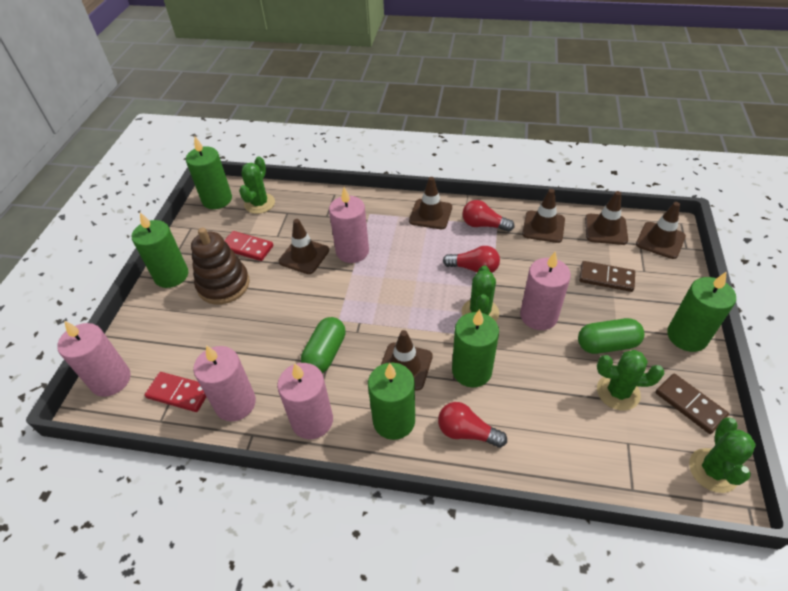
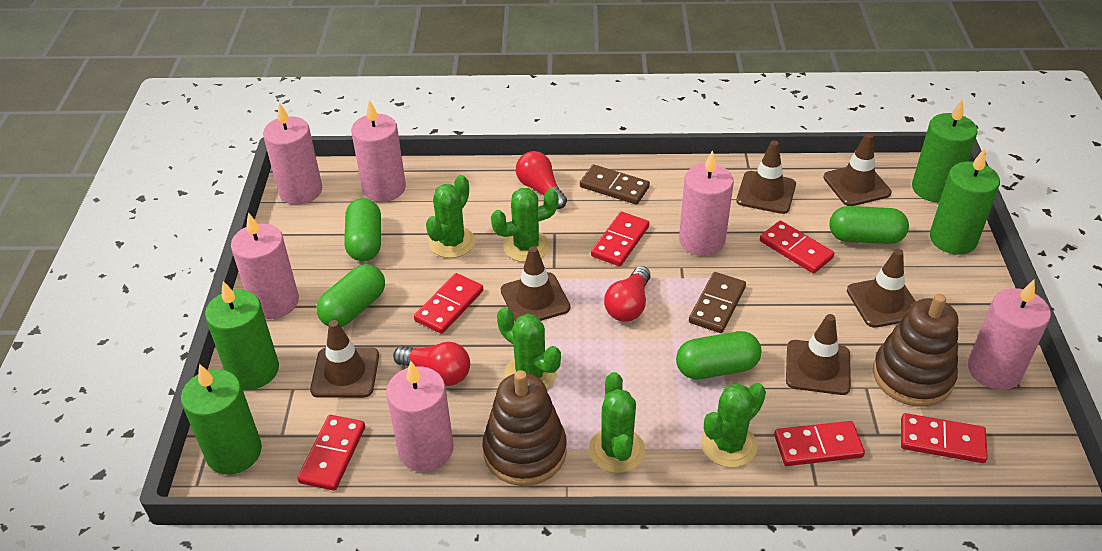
brown stacking toy: 1 -> 2
green cactus: 4 -> 5
green candle: 5 -> 4
green capsule: 2 -> 4
pink candle: 5 -> 6
red domino: 2 -> 6

